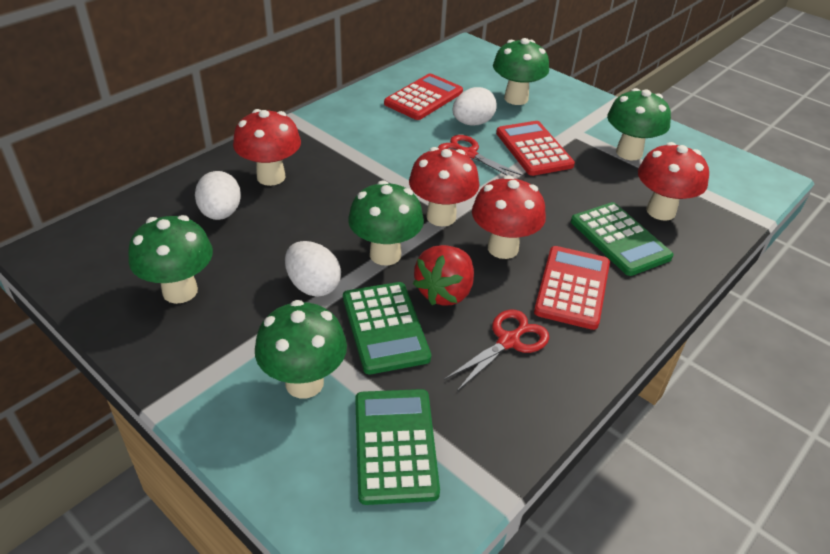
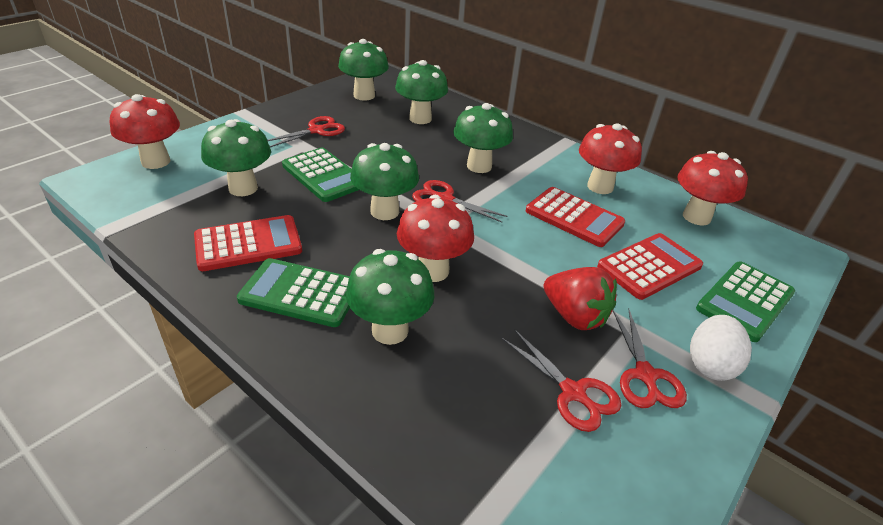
green mushroom: 5 -> 6
red scissors: 2 -> 4
white egg: 3 -> 1

